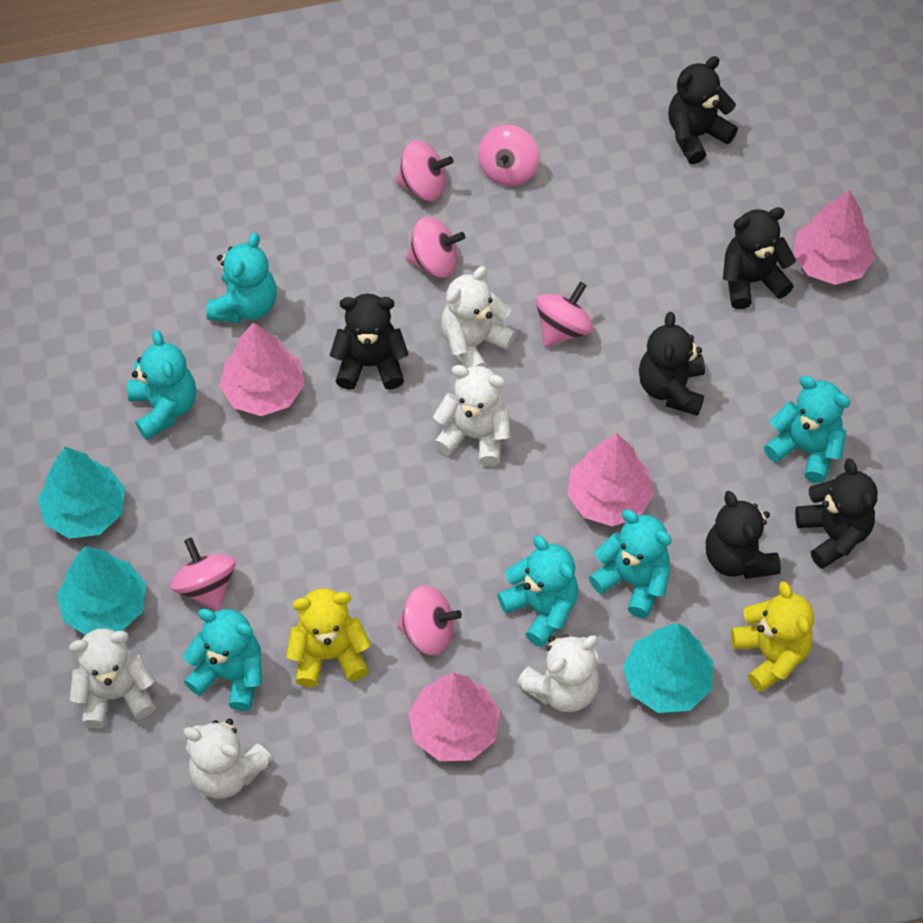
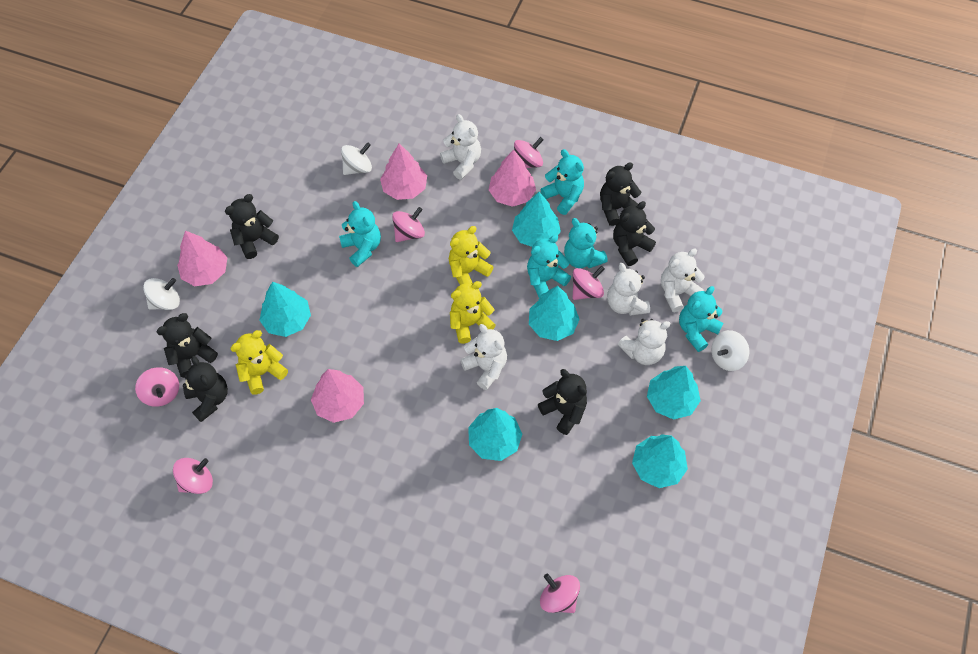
turquoise teddy bear: 6 -> 5
turquoise tree: 3 -> 6
white spinning top: 0 -> 3
yellow teddy bear: 2 -> 3

